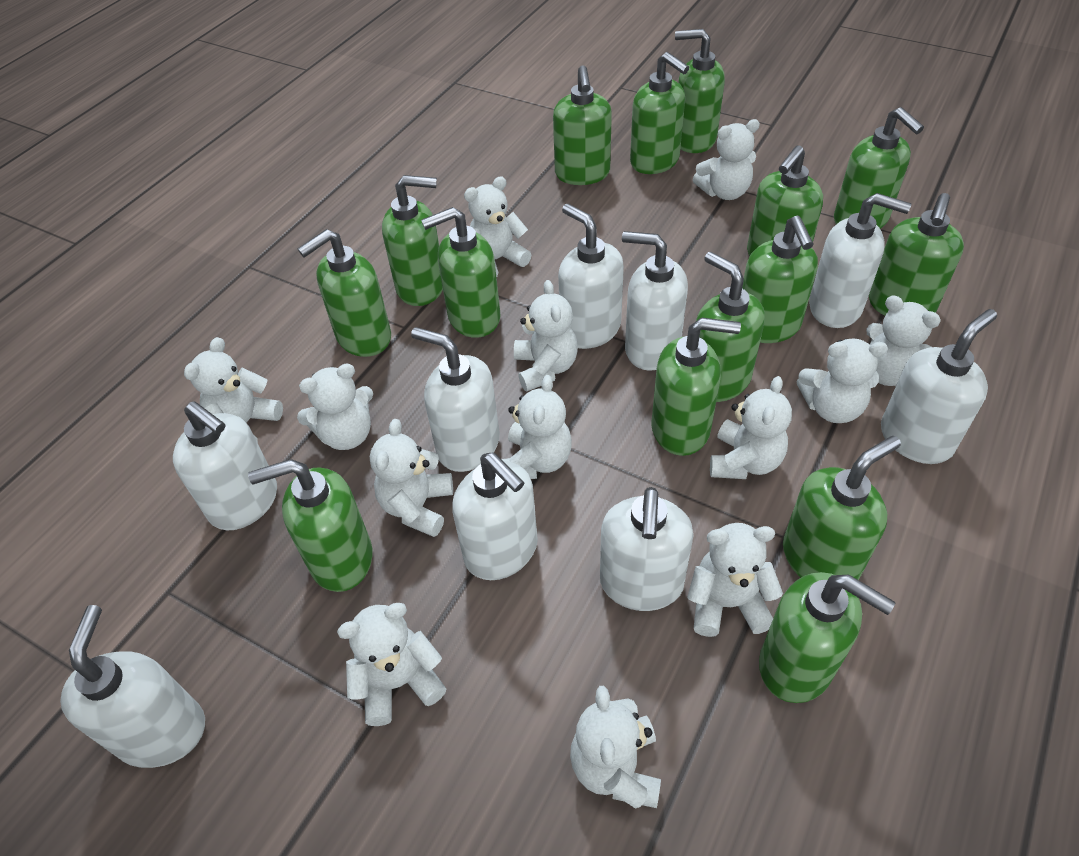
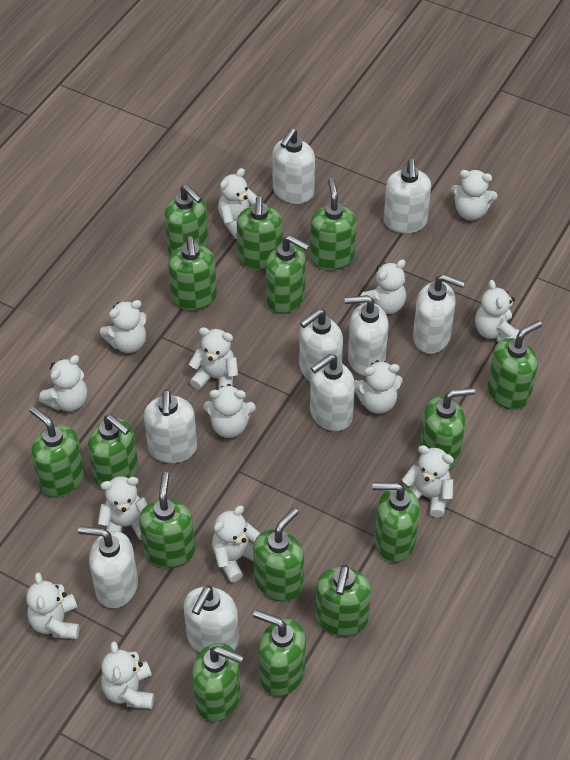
white teddy bear: 13 -> 14

